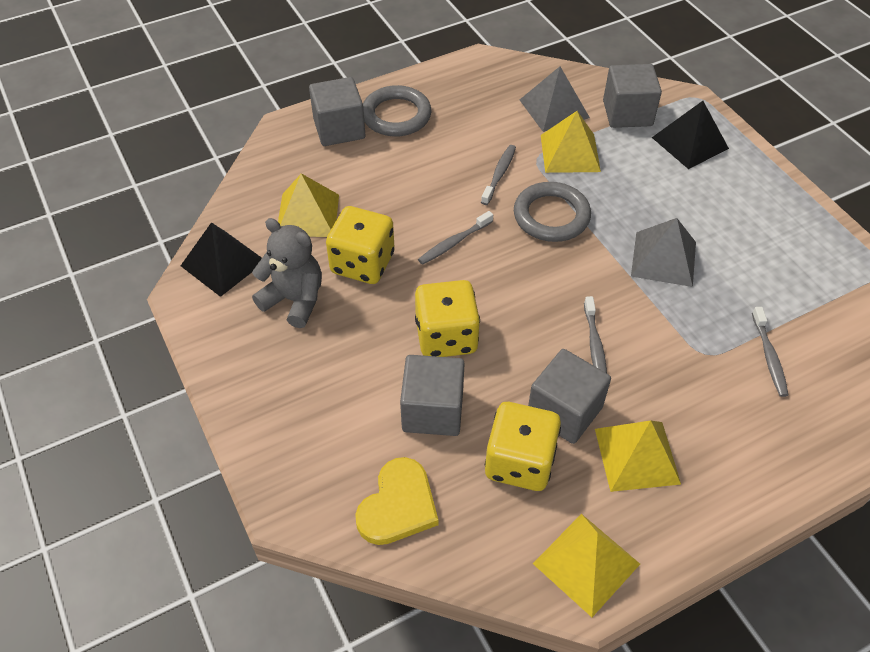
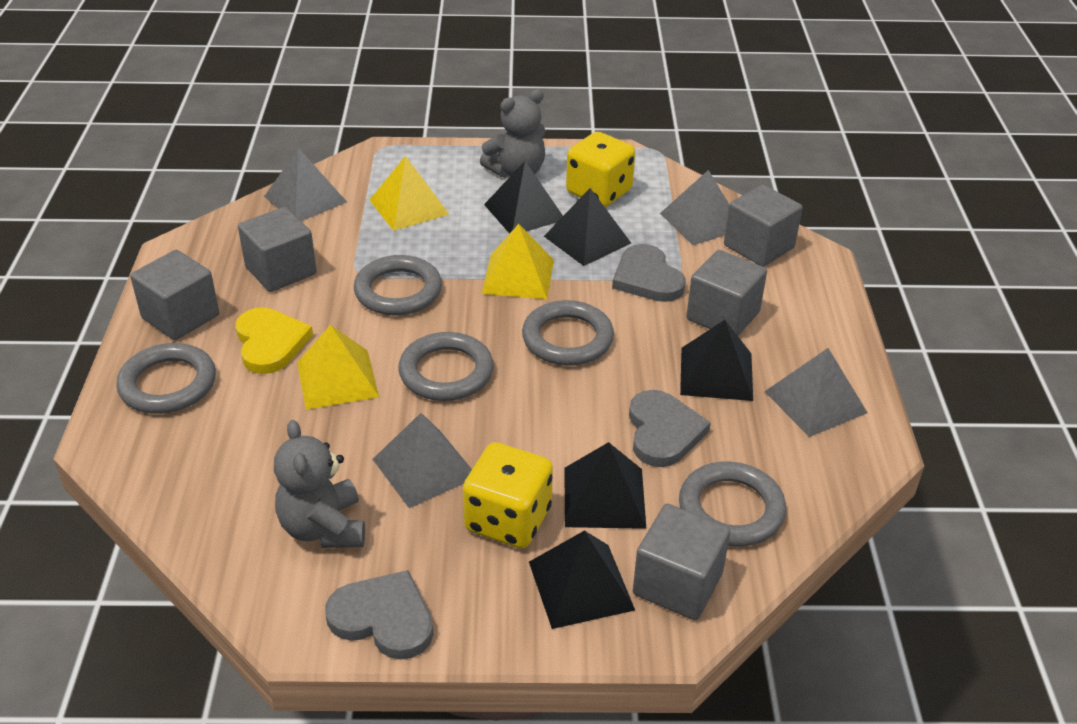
black pyramid: 2 -> 5
grey cube: 4 -> 5
grey heart: 0 -> 3
grey pyramid: 2 -> 4
grey ring: 2 -> 5
grey teddy bear: 1 -> 2
grey toothbrush: 4 -> 0
yellow dice: 3 -> 2
yellow pyramid: 4 -> 3

